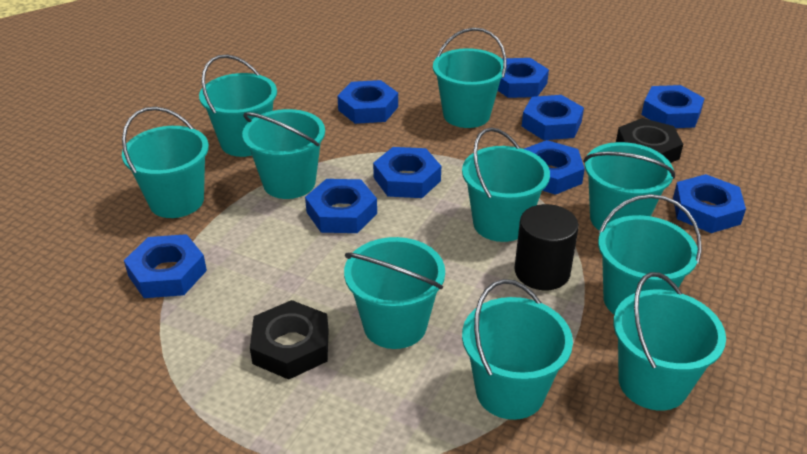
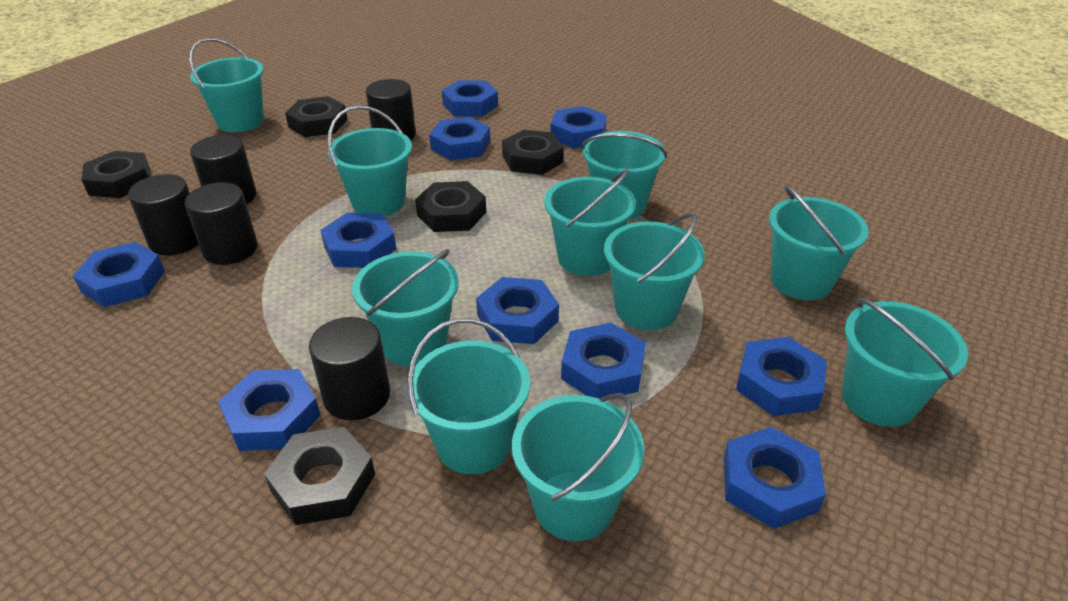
black cylinder: 1 -> 5
black nut: 2 -> 5
blue nut: 9 -> 10

